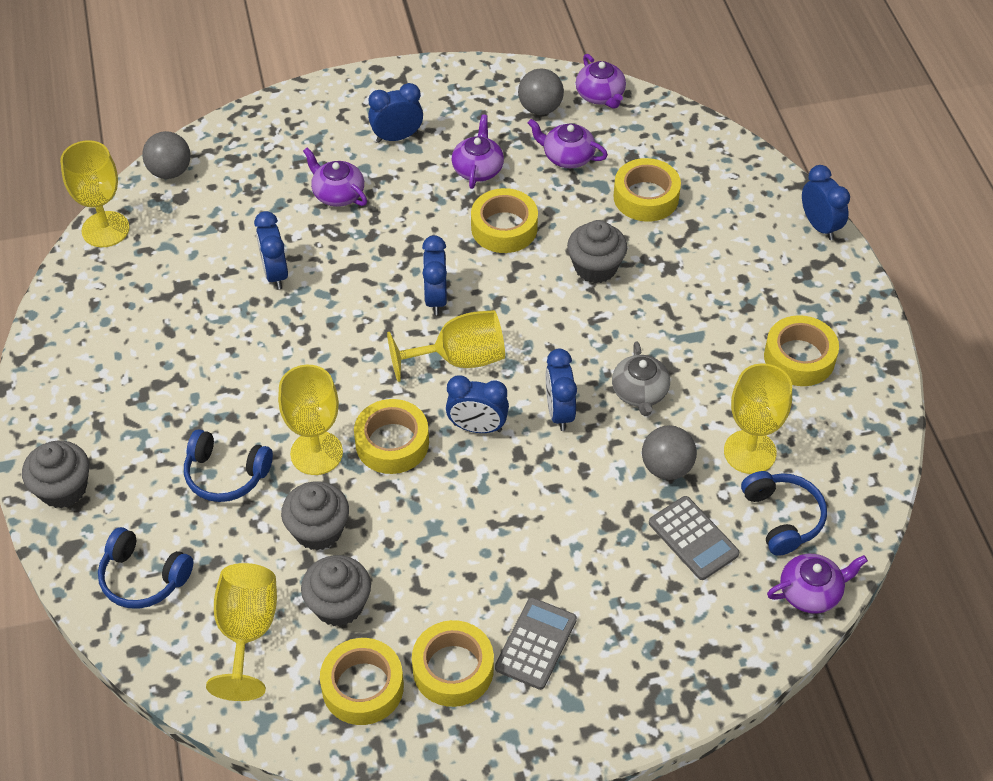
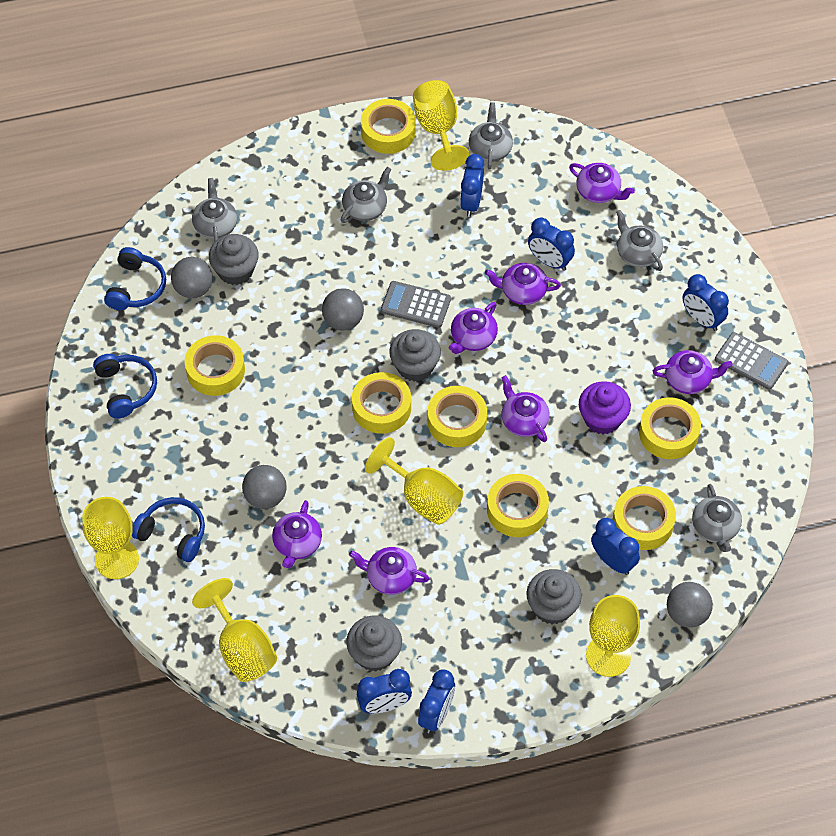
grey ball: 3 -> 4
grey teapot: 1 -> 5
purple cupcake: 0 -> 1
purple teapot: 5 -> 7
yellow tape: 6 -> 7

